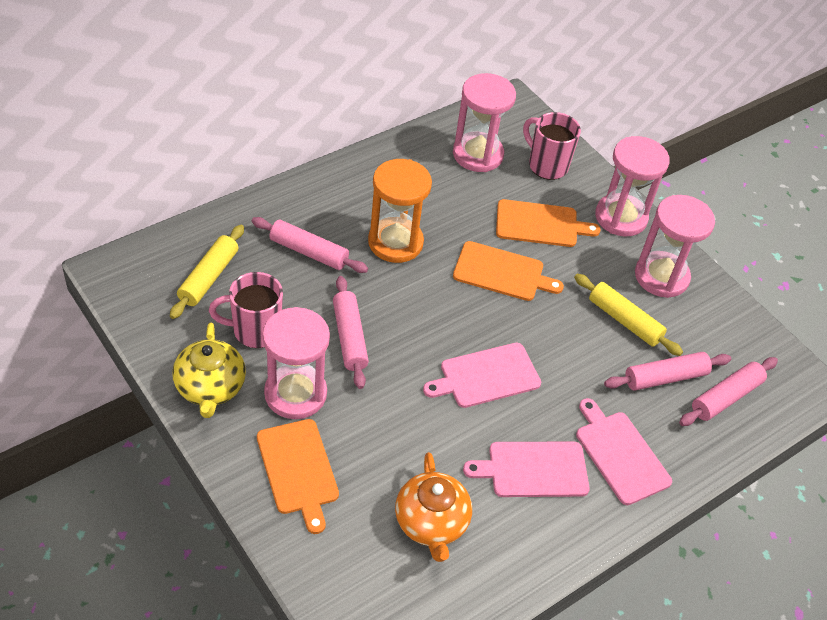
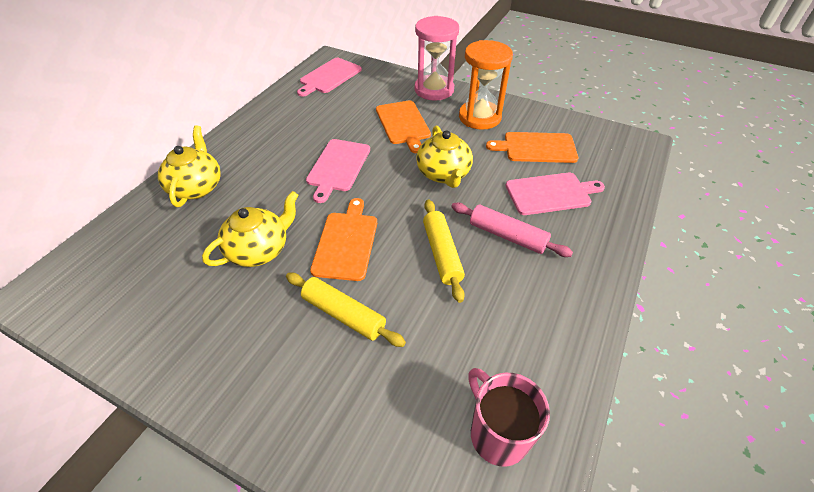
orange teapot: 1 -> 0
pink hourglass: 4 -> 1
pink mug: 2 -> 1
pink rolling pin: 4 -> 1
yellow teapot: 1 -> 3

